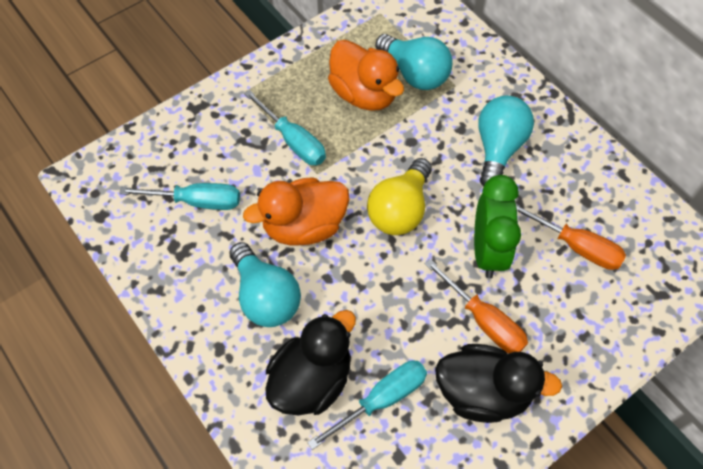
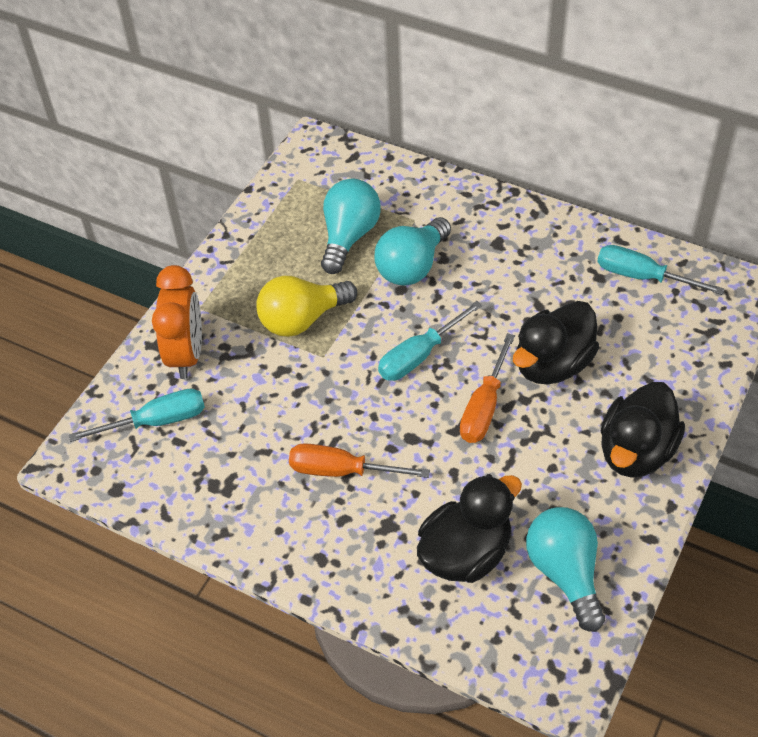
black duck: 2 -> 3
green clock: 1 -> 0
orange clock: 0 -> 1
orange duck: 2 -> 0

